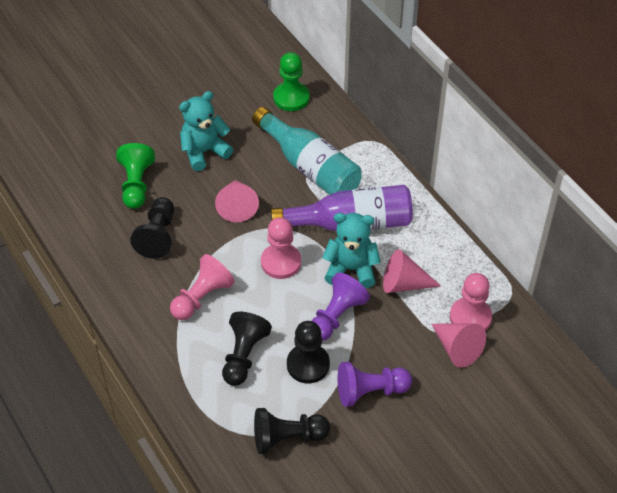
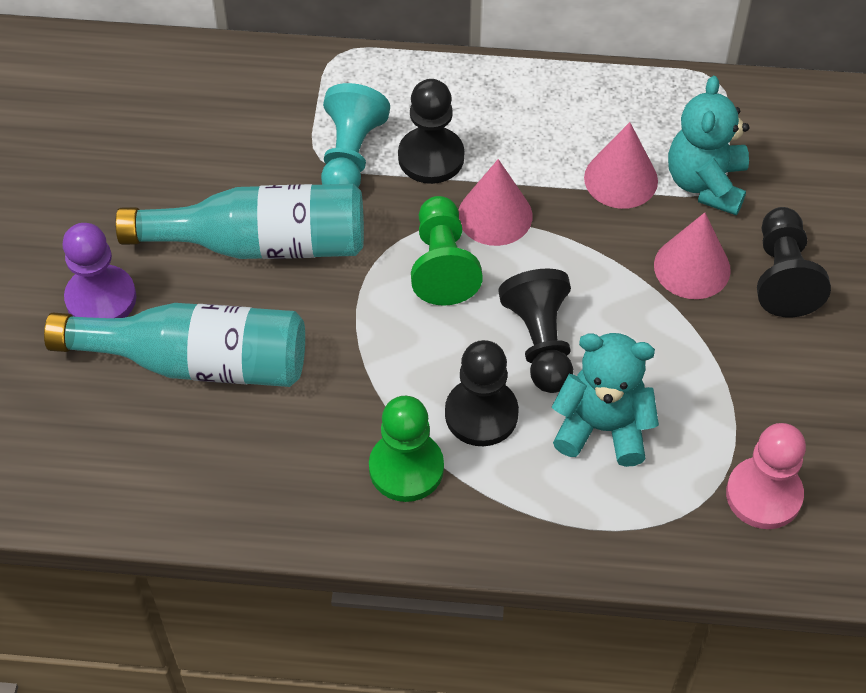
pink pawn: 3 -> 1
purple bottle: 1 -> 0
purple pawn: 2 -> 1
turquoise bottle: 1 -> 2
turquoise pawn: 0 -> 1

